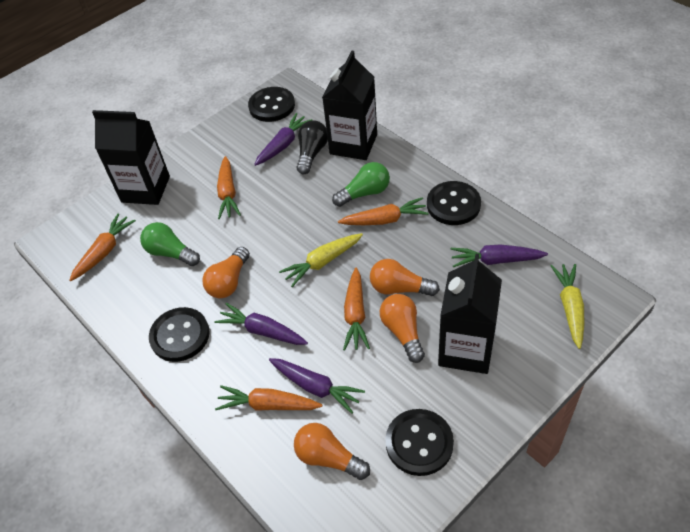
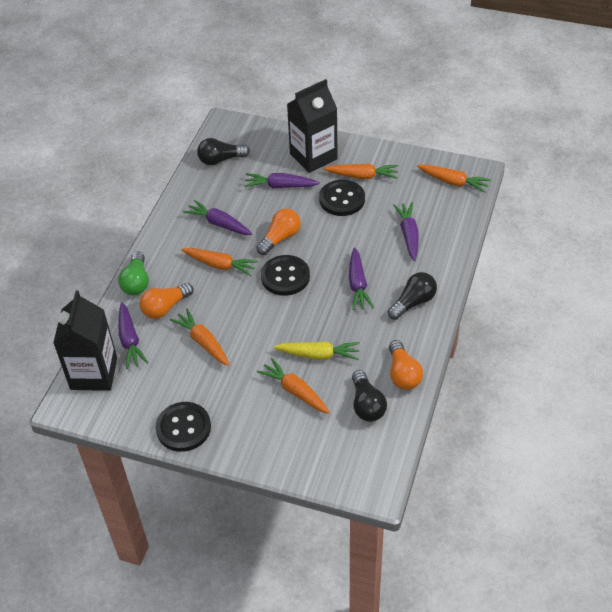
black button: 4 -> 3
black carton: 3 -> 2
black light bulb: 1 -> 3
green light bulb: 2 -> 1
orange light bulb: 4 -> 3
purple carrot: 4 -> 5
yellow carrot: 2 -> 1

